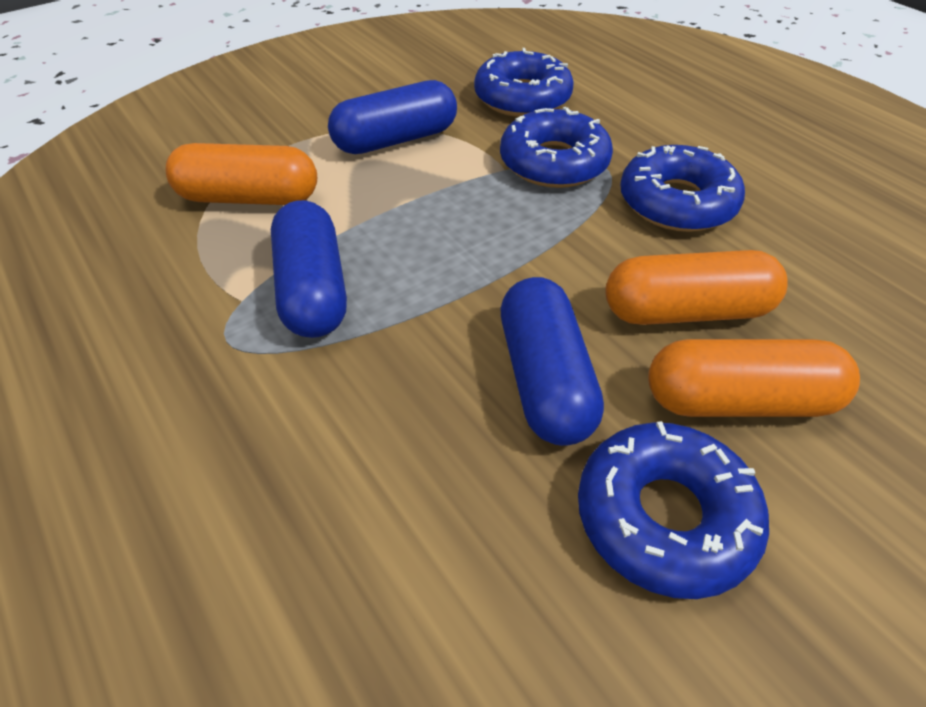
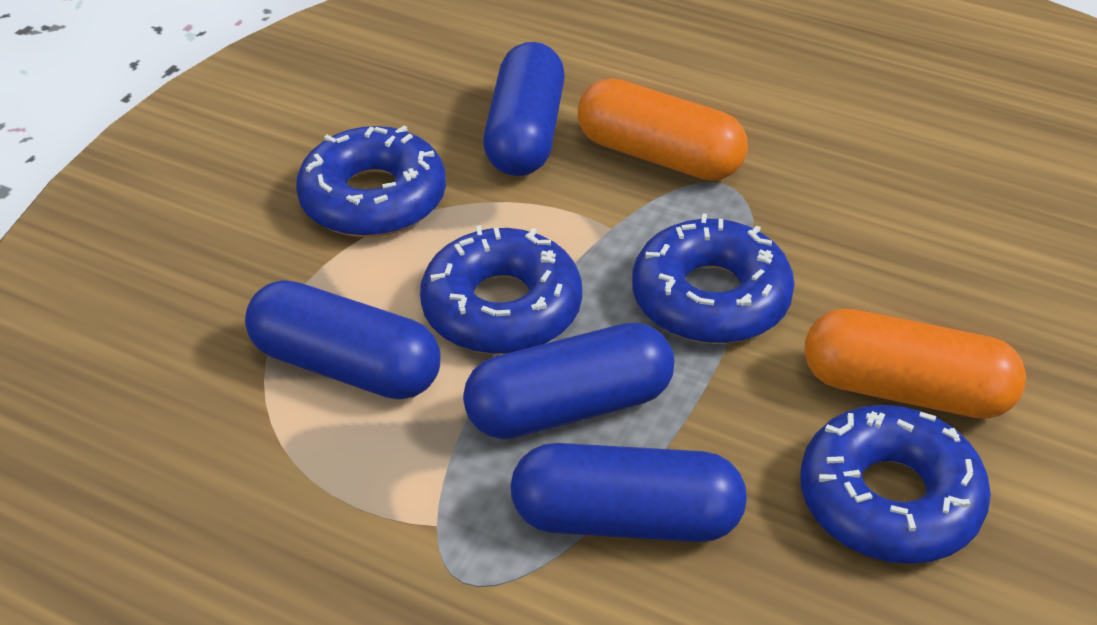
blue capsule: 3 -> 4
orange capsule: 3 -> 2

